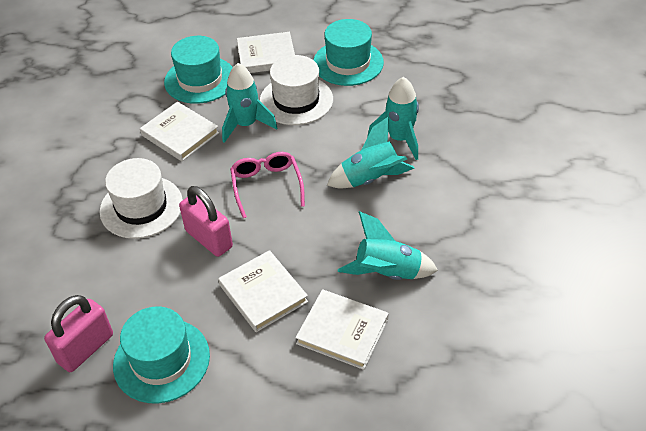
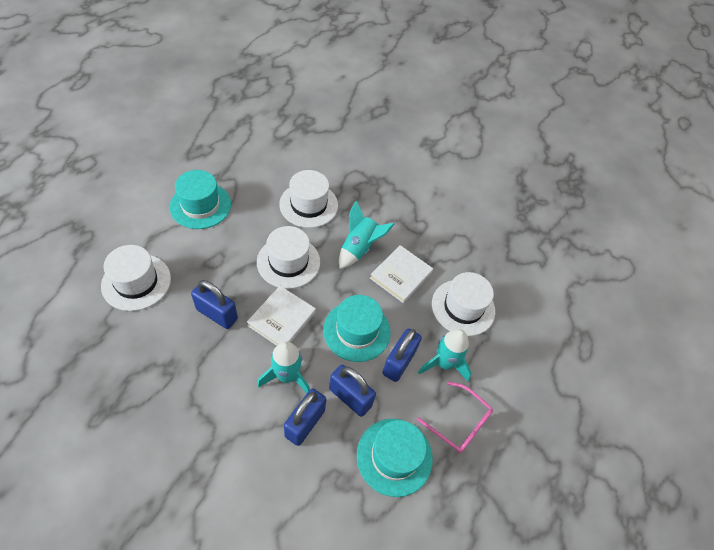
blue padlock: 0 -> 4
pink padlock: 2 -> 0
turquoise rocket: 4 -> 3
white book: 4 -> 2
white hat: 2 -> 4

